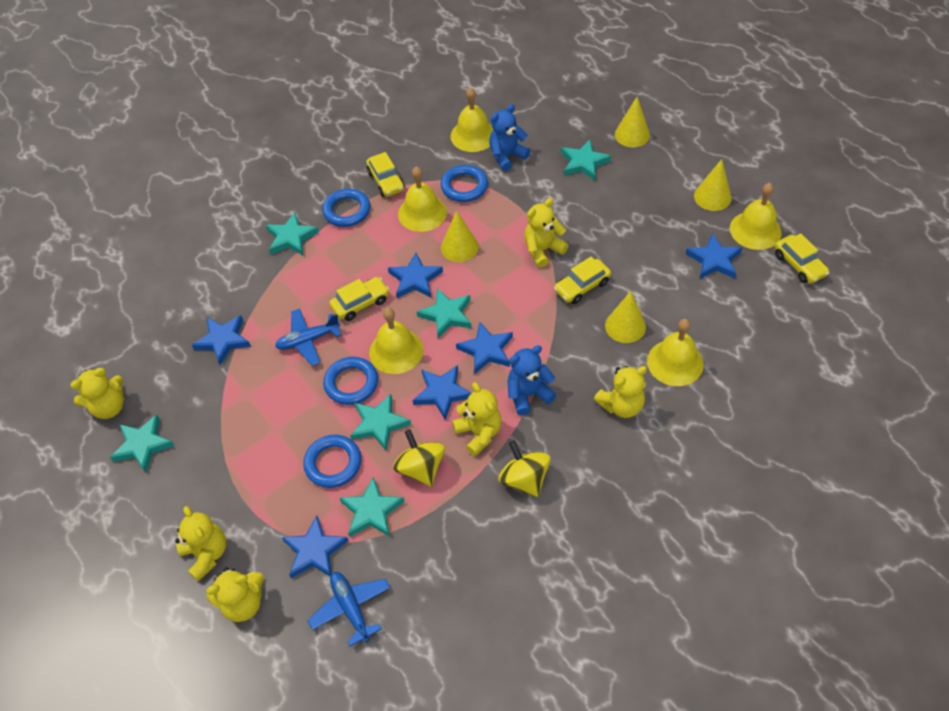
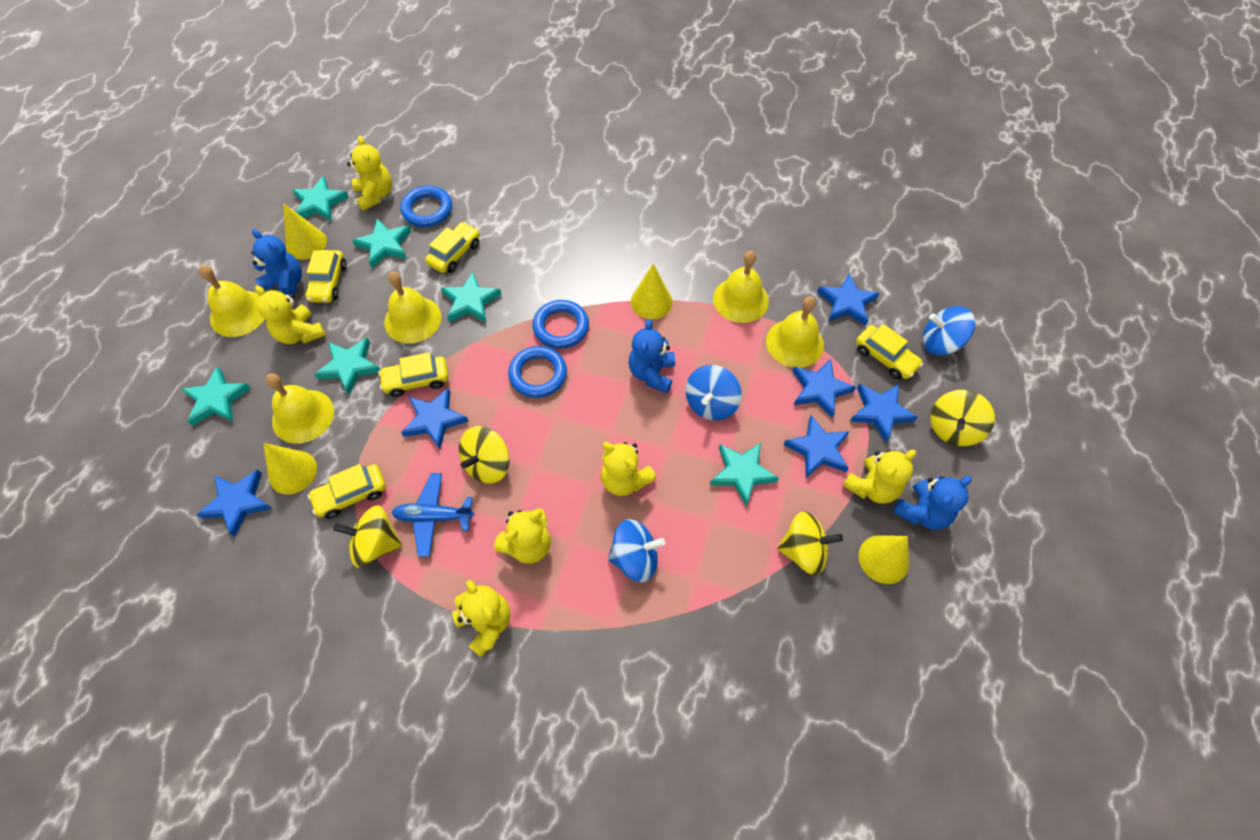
blue plane: 2 -> 1
blue ring: 4 -> 3
blue spinning top: 0 -> 3
blue teddy bear: 2 -> 3
yellow car: 4 -> 5
yellow spinning top: 2 -> 4

